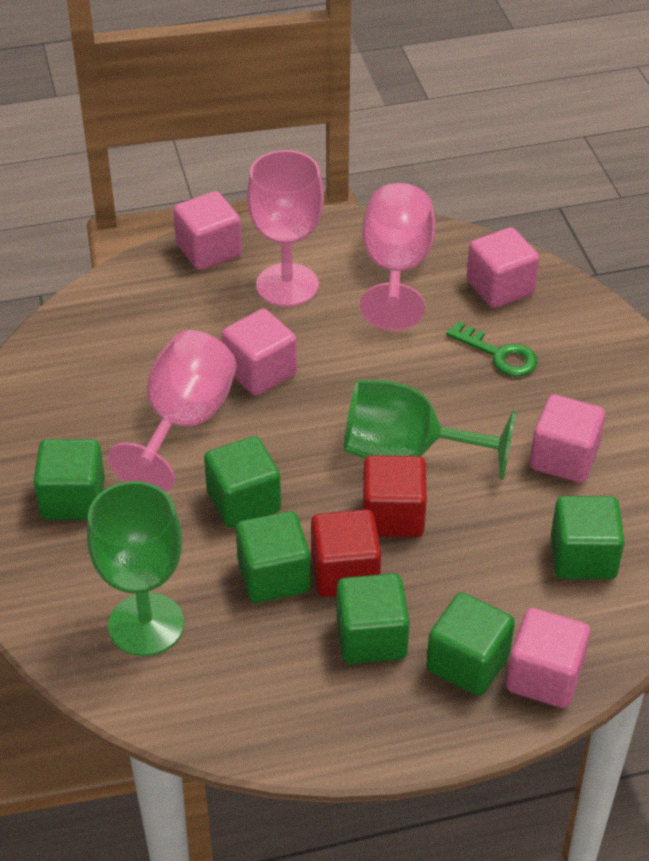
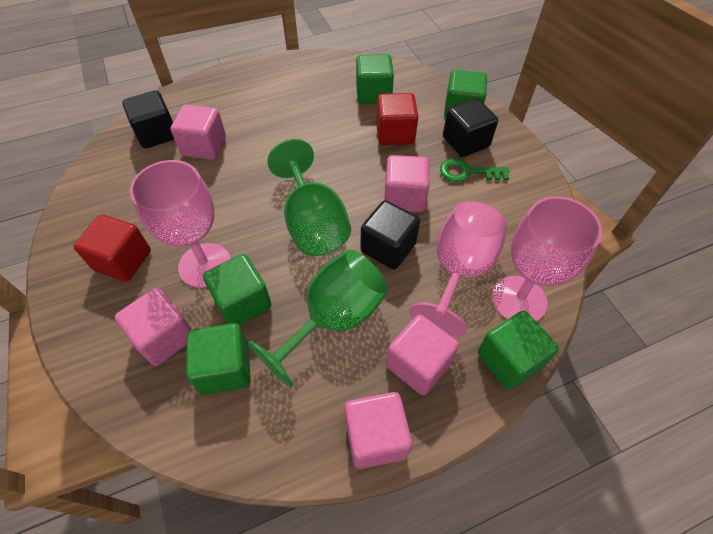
black cube: 0 -> 3
green cube: 6 -> 5

